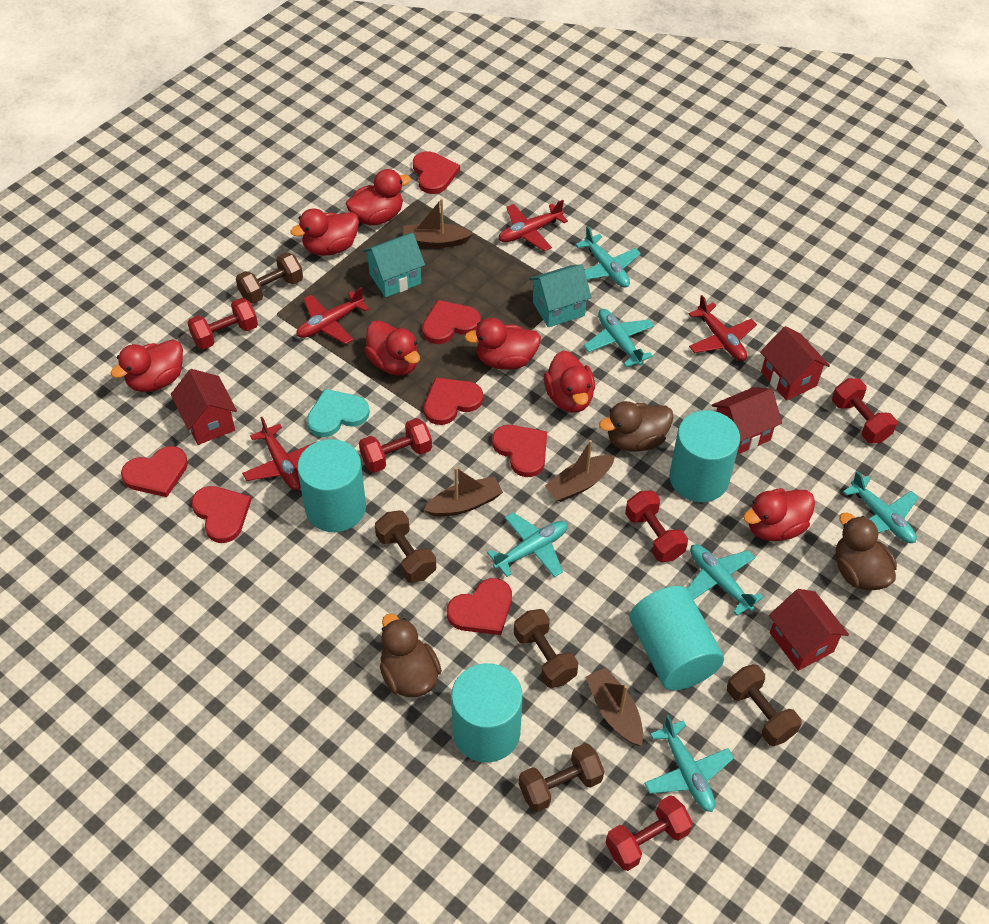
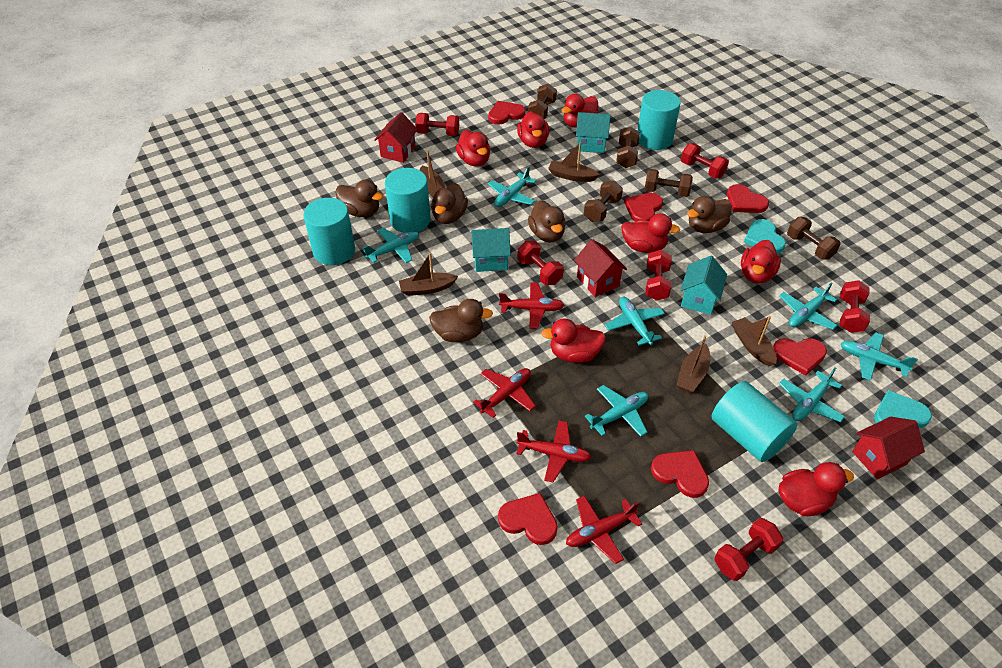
brown boat: 4 -> 5
brown duck: 3 -> 5
red dumbbell: 5 -> 6
red heart: 7 -> 6
red house: 4 -> 3
turquoise heart: 1 -> 2
turquoise house: 2 -> 3
turquoise plane: 6 -> 7

